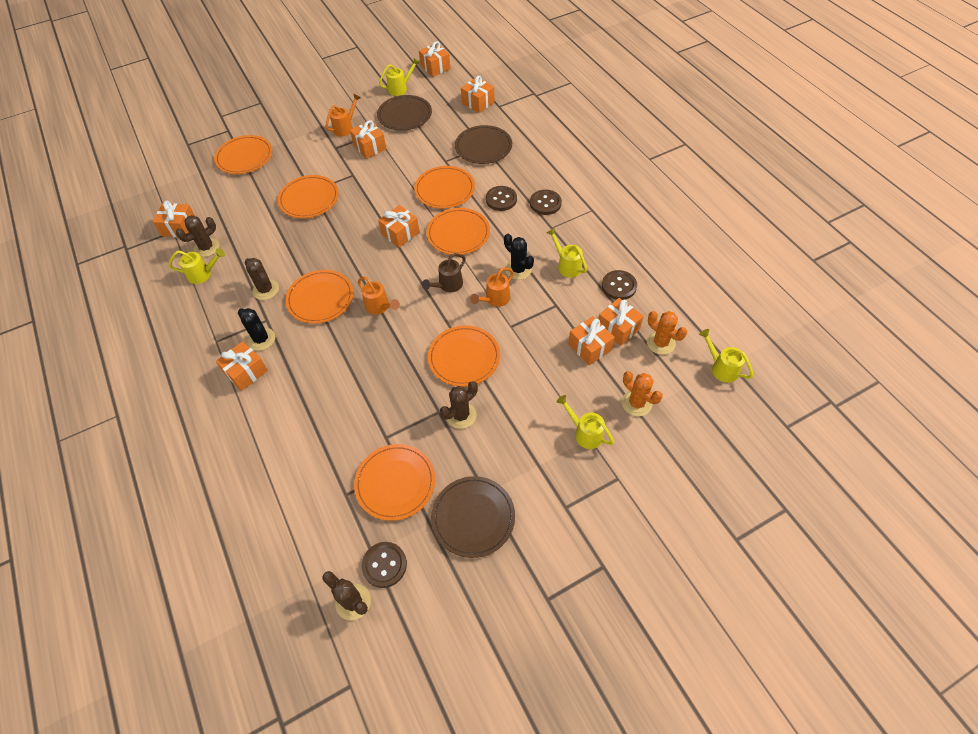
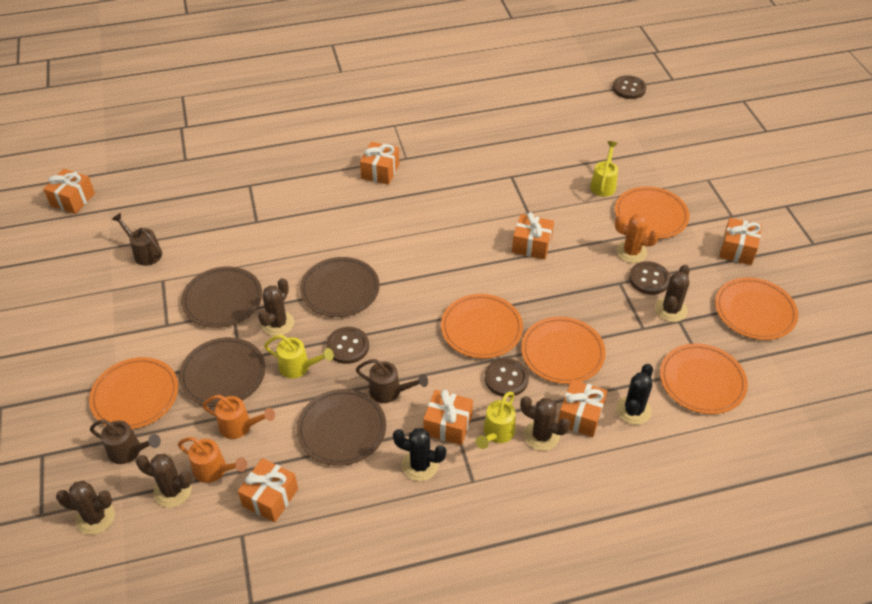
brown cactus: 4 -> 5
brown plate: 3 -> 4
brown watering can: 1 -> 3
orange cactus: 2 -> 1
orange gift: 8 -> 7
orange plate: 7 -> 6
orange watering can: 3 -> 2
yellow watering can: 5 -> 3

